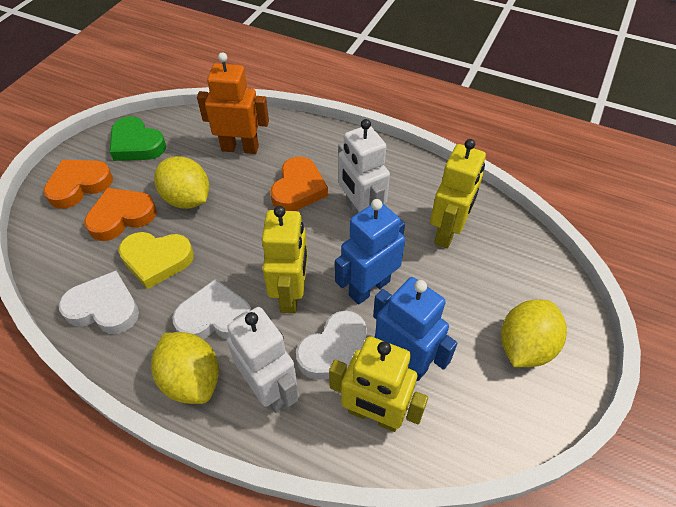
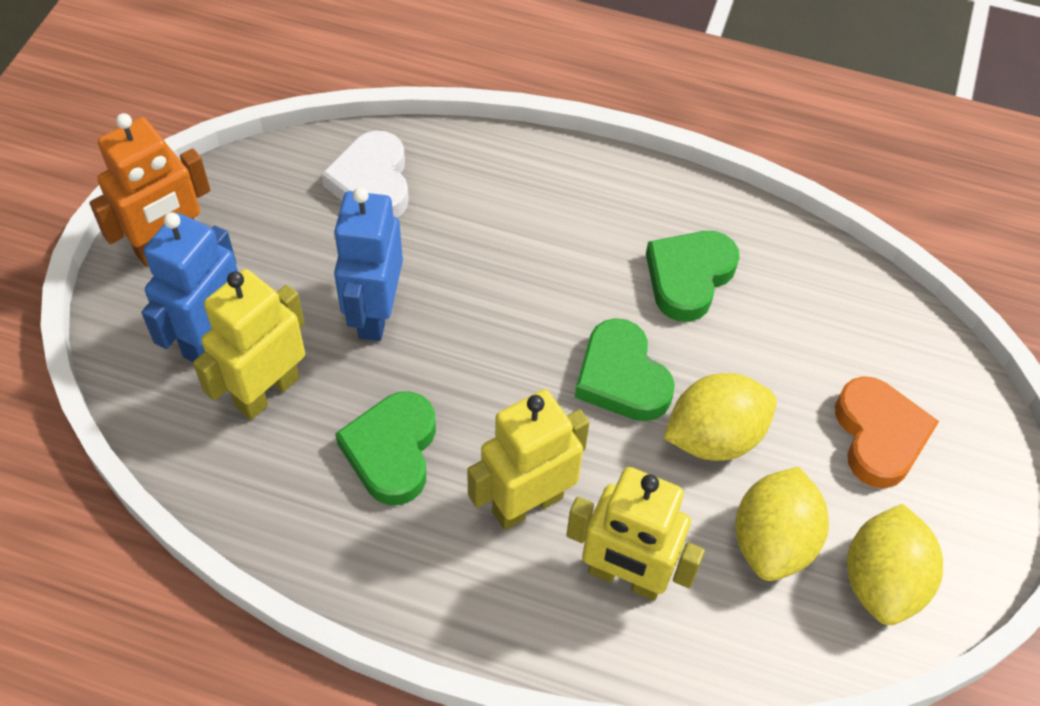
green heart: 1 -> 3
orange heart: 3 -> 1
white heart: 3 -> 1
white robot: 2 -> 0
yellow heart: 1 -> 0

